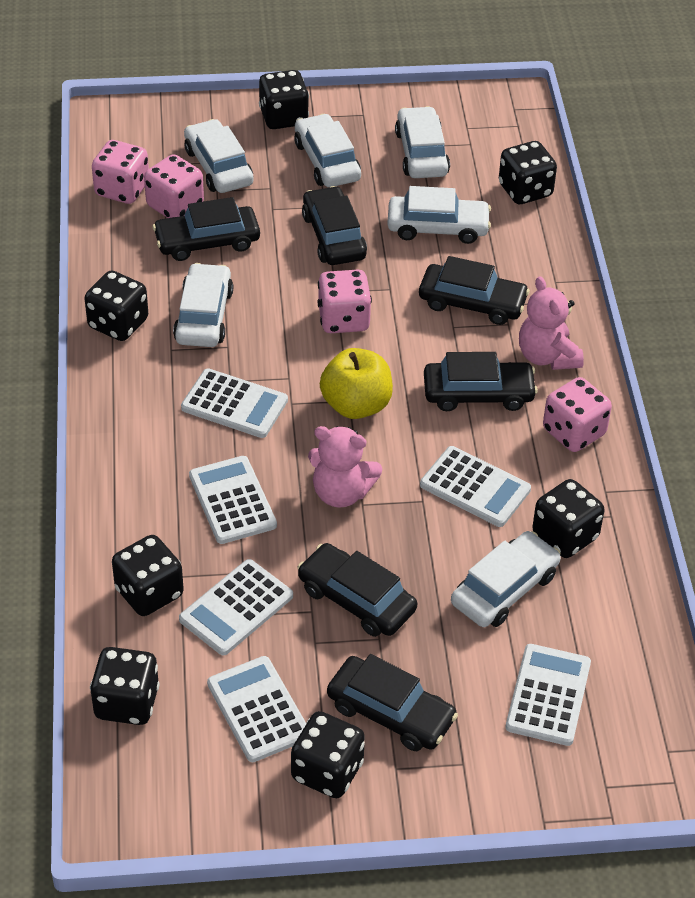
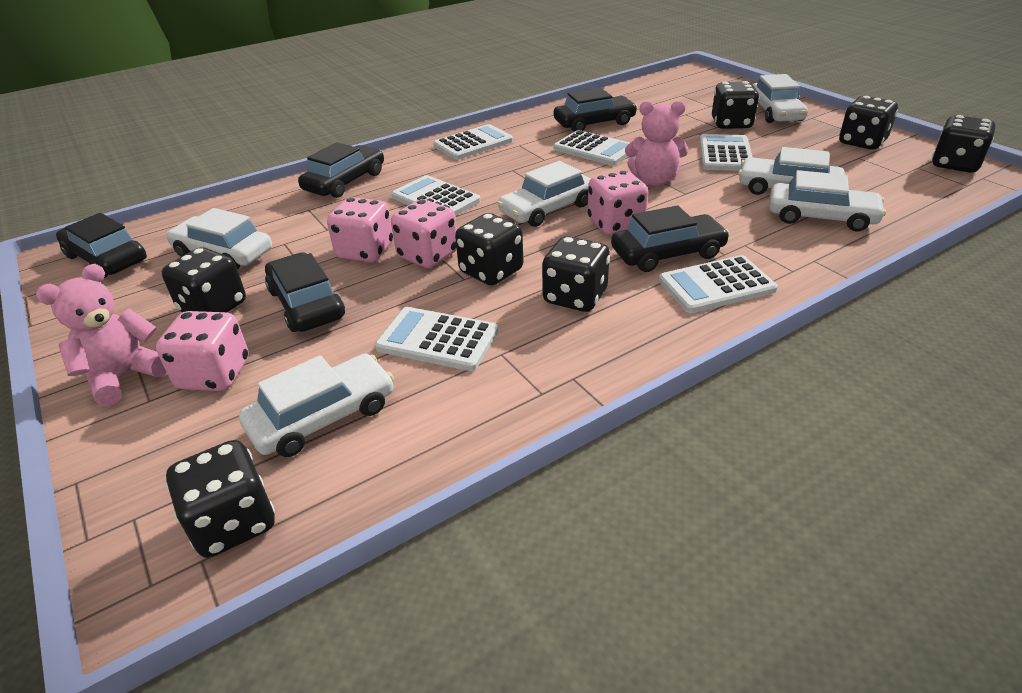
black car: 6 -> 5
yellow apple: 1 -> 0

